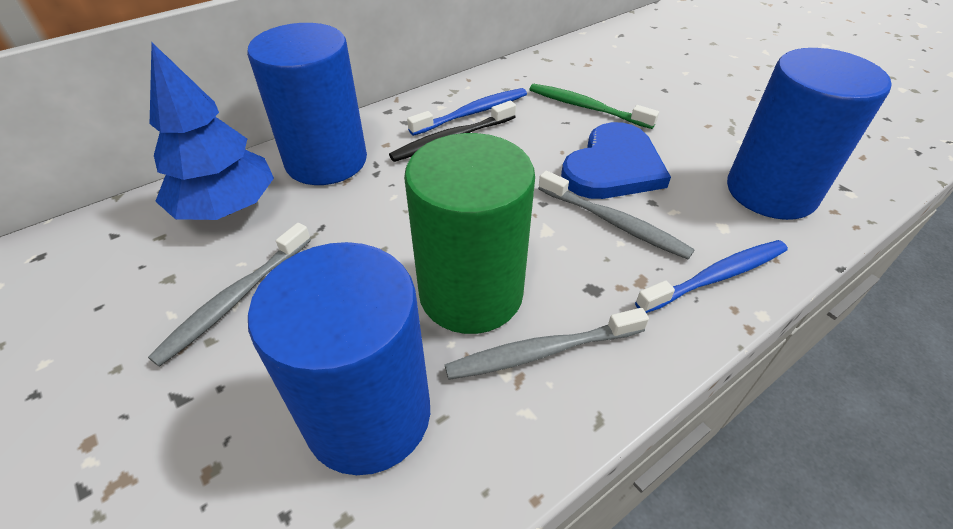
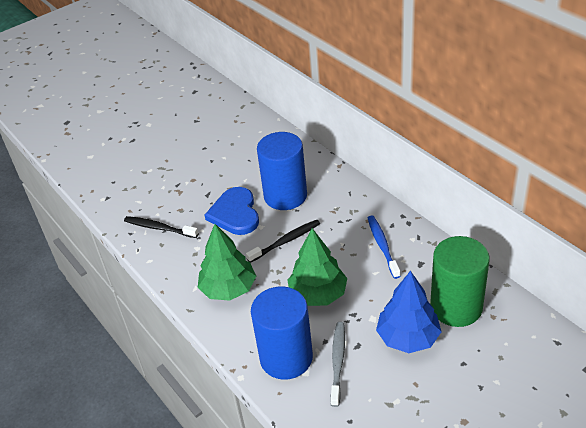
black toothbrush: 1 -> 2
blue cylinder: 3 -> 2
blue toothbrush: 2 -> 1
green toothbrush: 1 -> 0
green tree: 0 -> 2
grey toothbrush: 3 -> 1

